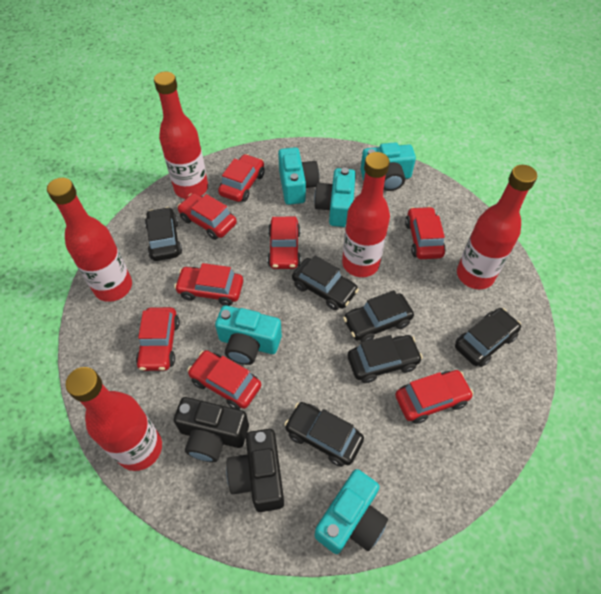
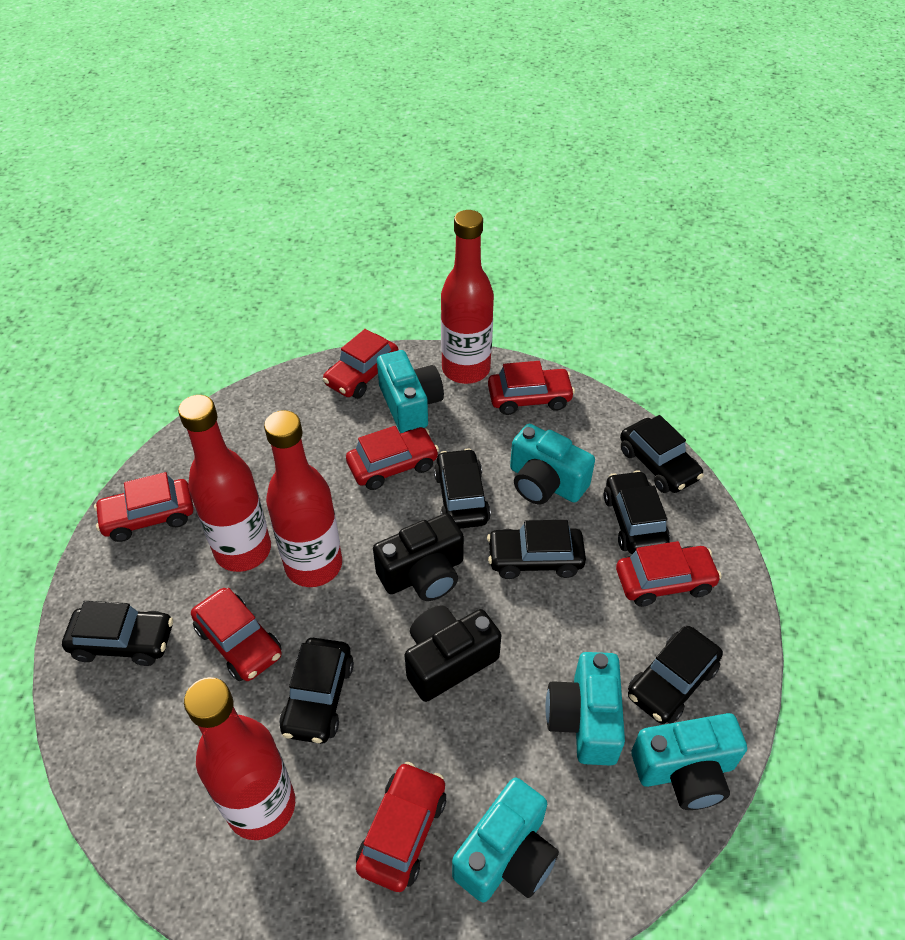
black car: 6 -> 7
red bottle: 5 -> 4
red car: 8 -> 7

